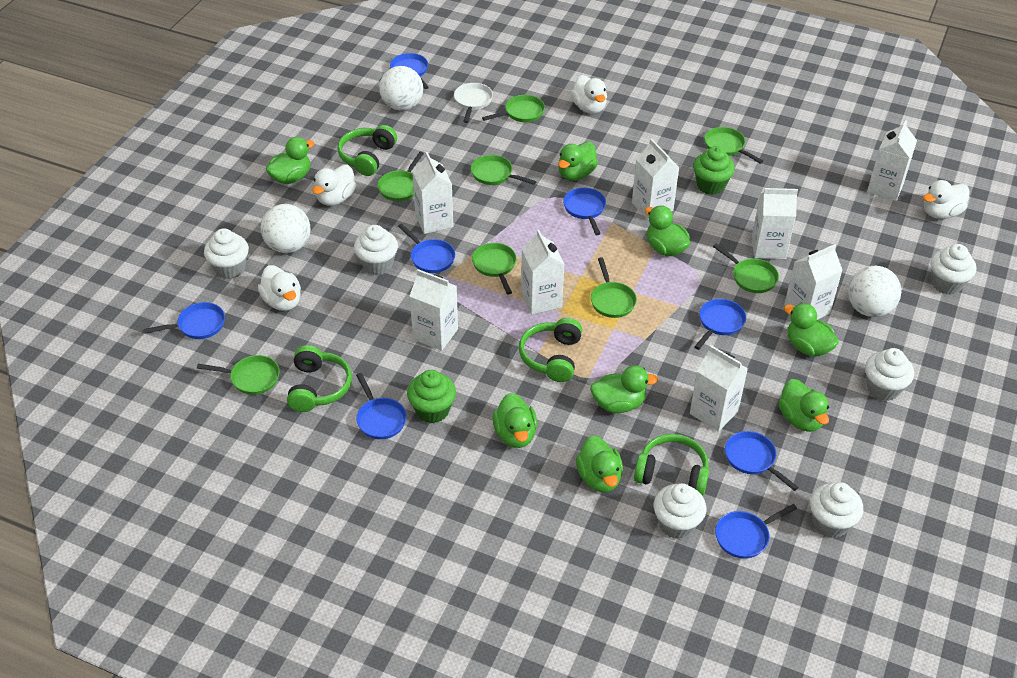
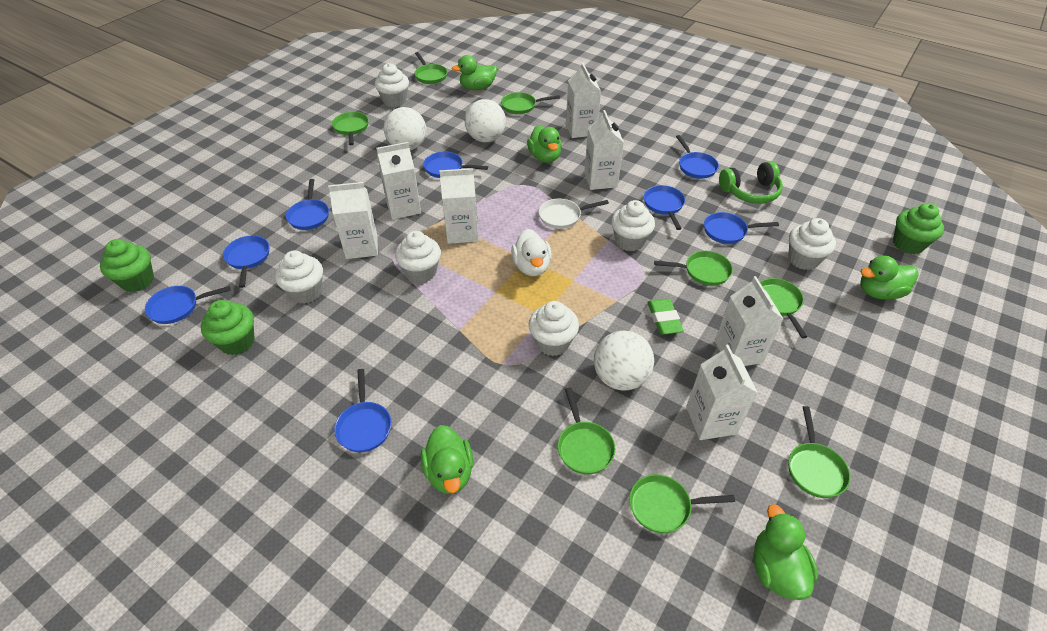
green cupcake: 2 -> 3
green duck: 8 -> 5
green eraser: 0 -> 1
green headphones: 4 -> 1
white carton: 8 -> 7
white duck: 4 -> 1

